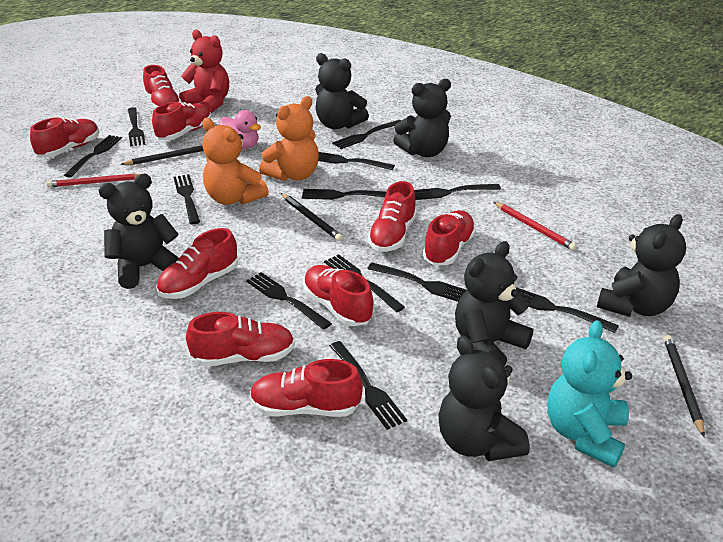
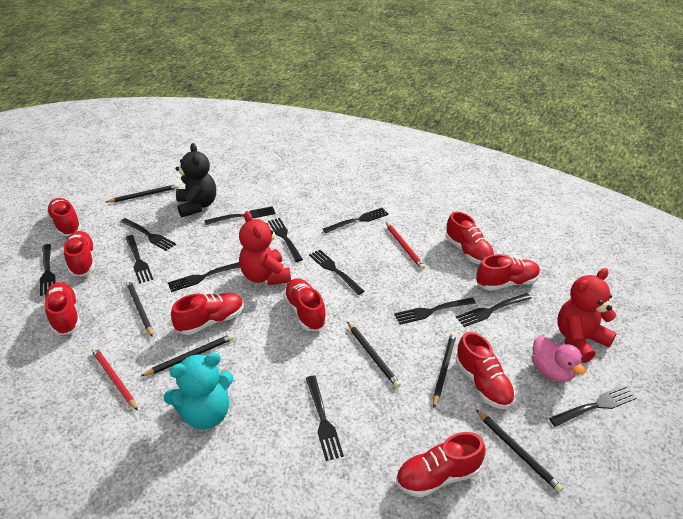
black pencil: 3 -> 6
black teddy bear: 6 -> 1
orange teddy bear: 2 -> 0
red teddy bear: 1 -> 2

